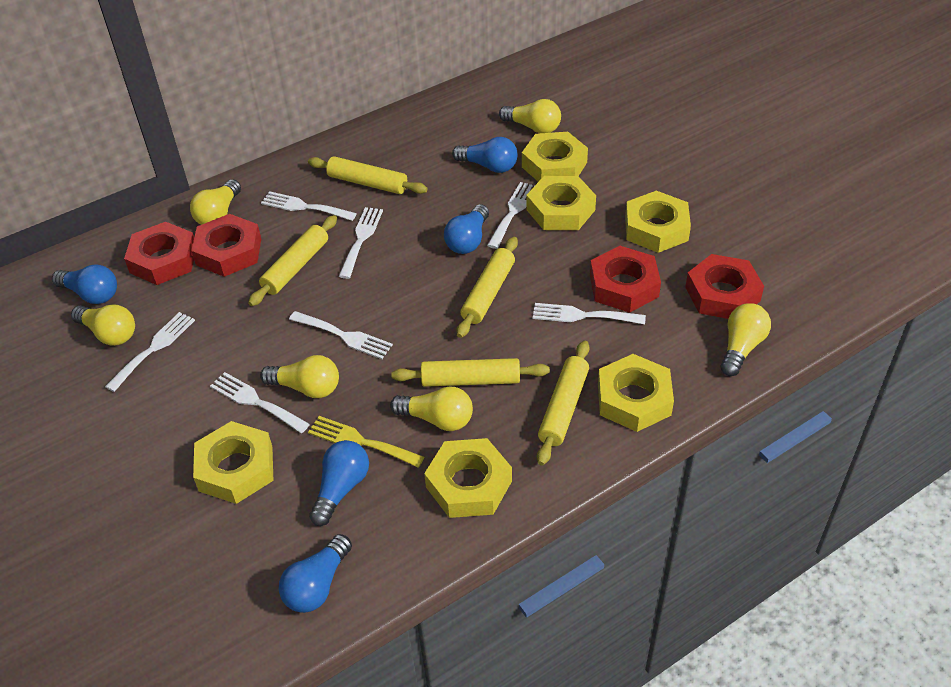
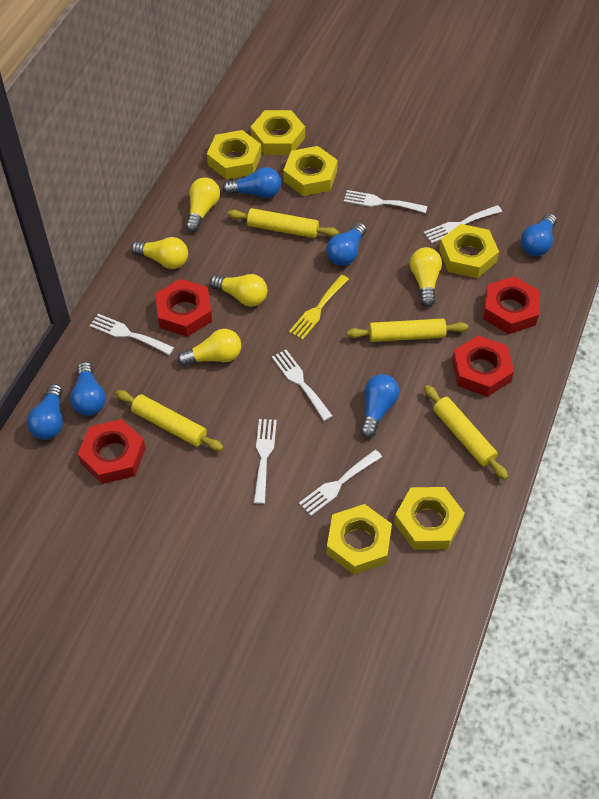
blue light bulb: 5 -> 6
white fork: 7 -> 6
yellow light bulb: 6 -> 5
yellow rolling pin: 5 -> 4

